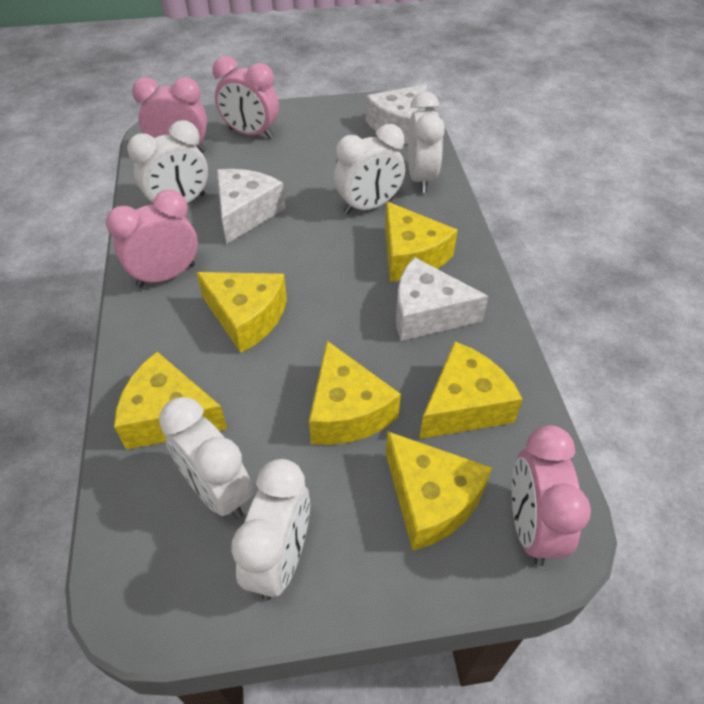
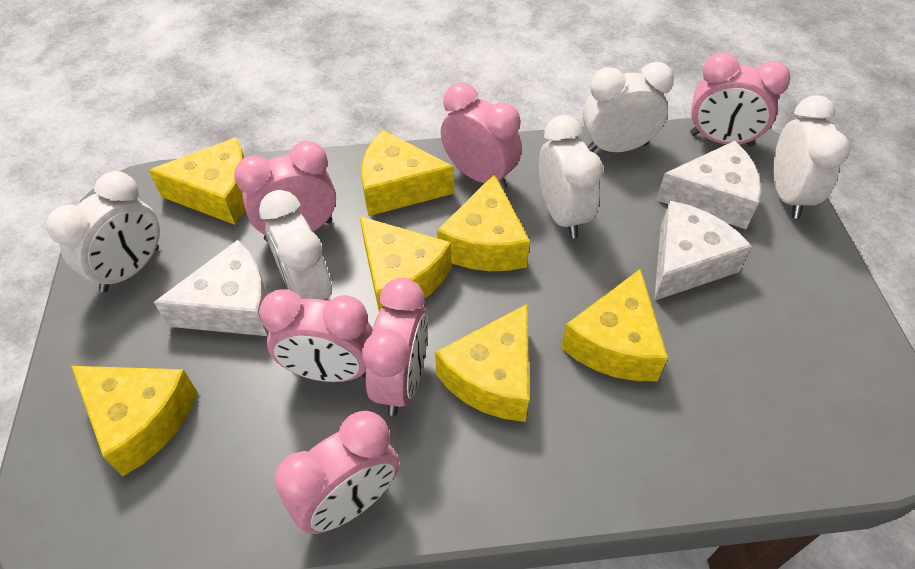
pink clock: 4 -> 6
yellow cheese: 6 -> 7

